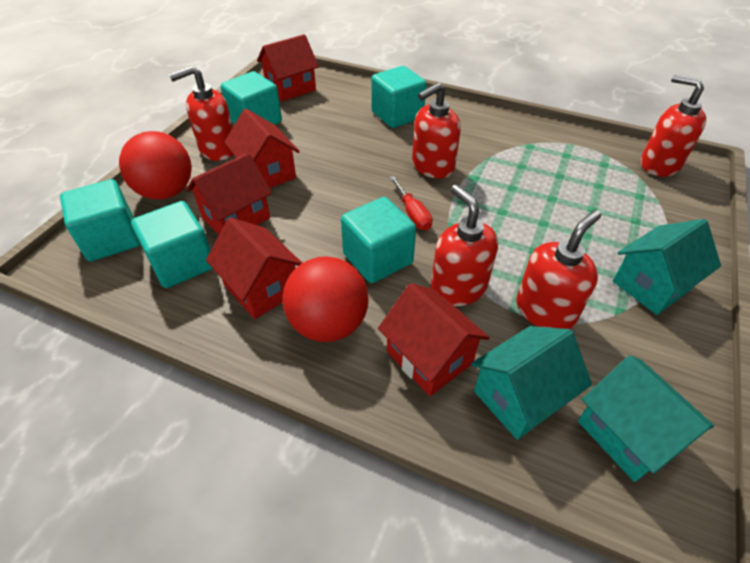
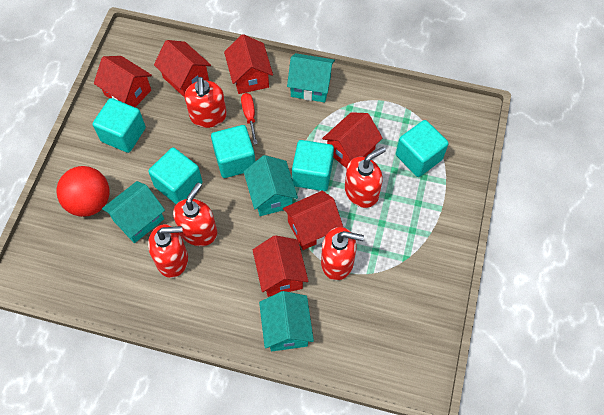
red ball: 2 -> 1
red house: 5 -> 6
turquoise house: 3 -> 4

